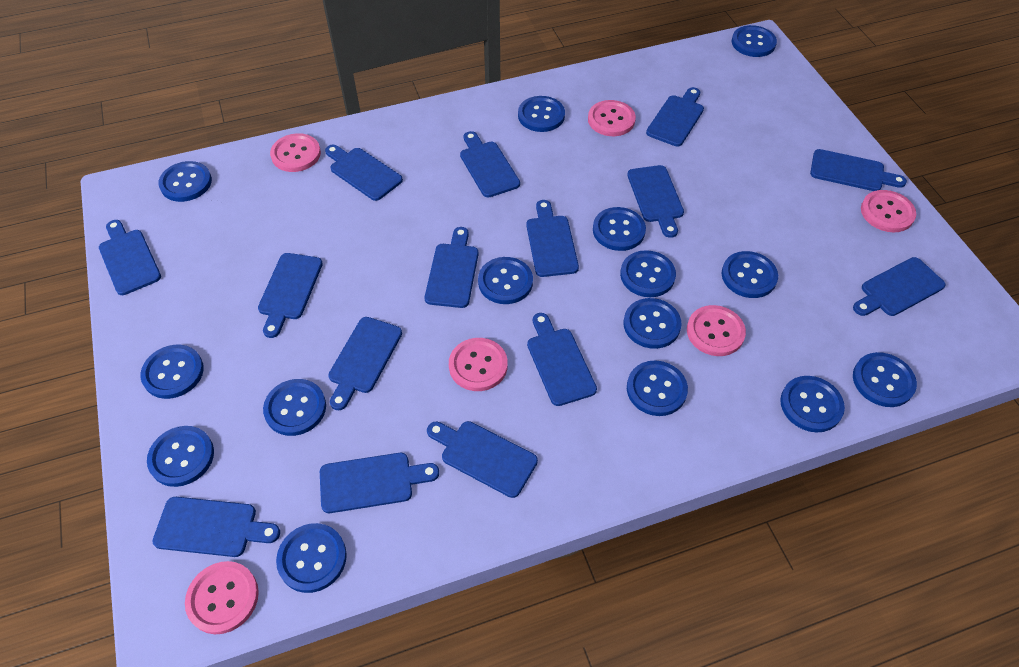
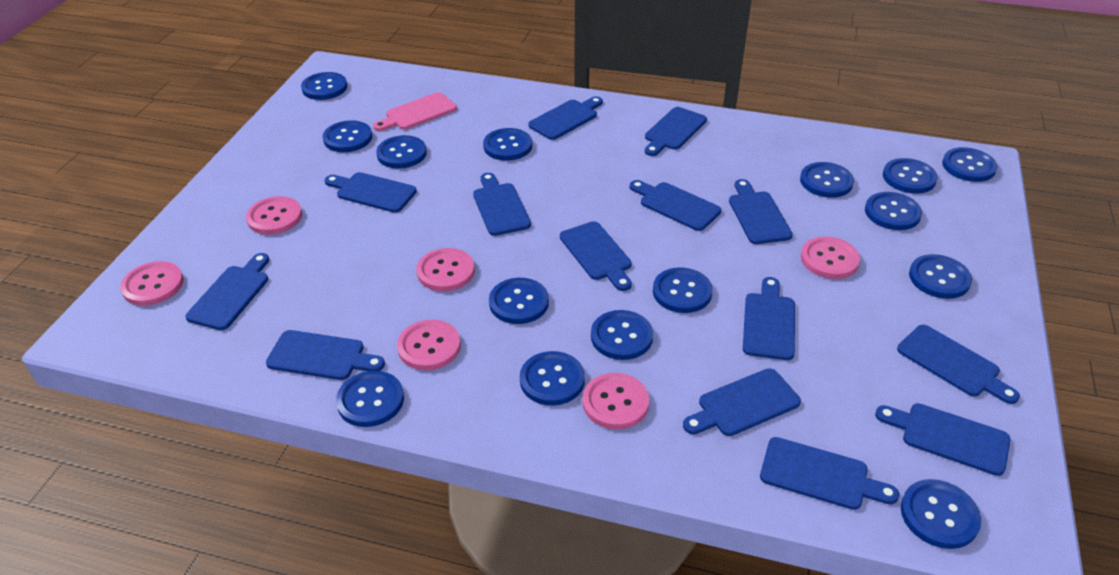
blue cutting board: 15 -> 14
pink cutting board: 0 -> 1

